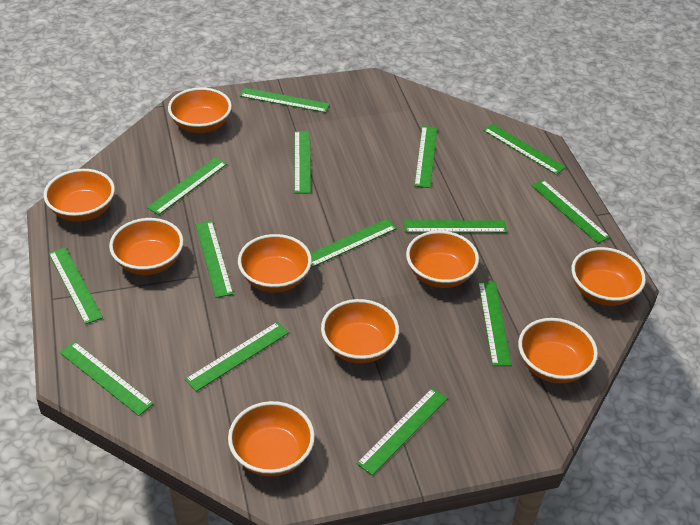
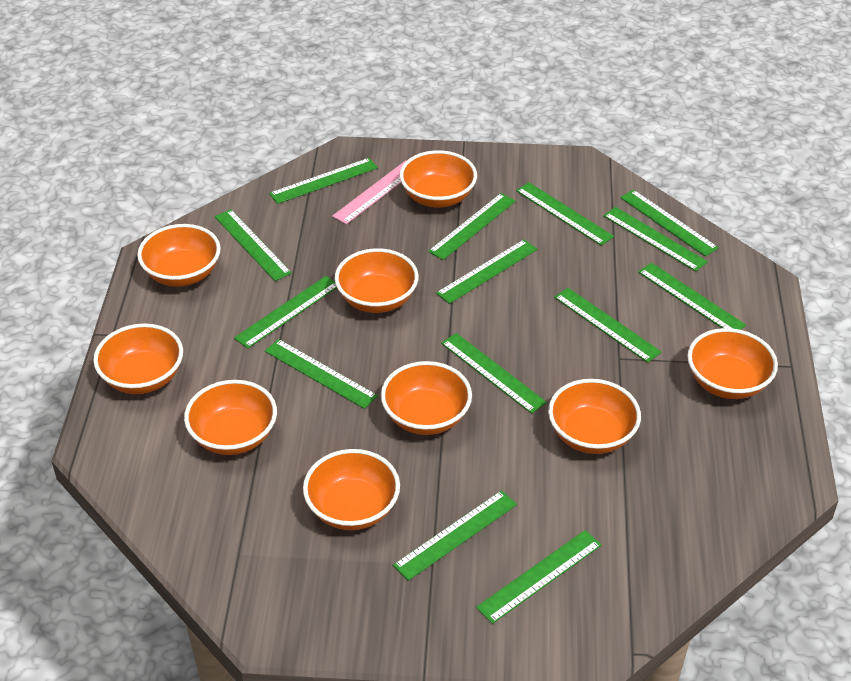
pink ruler: 0 -> 1

